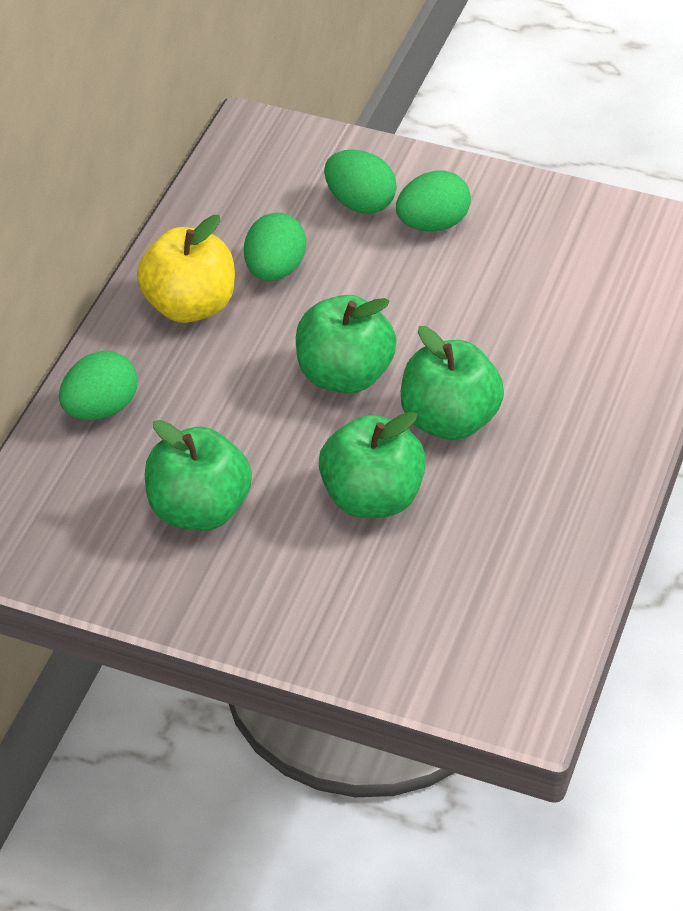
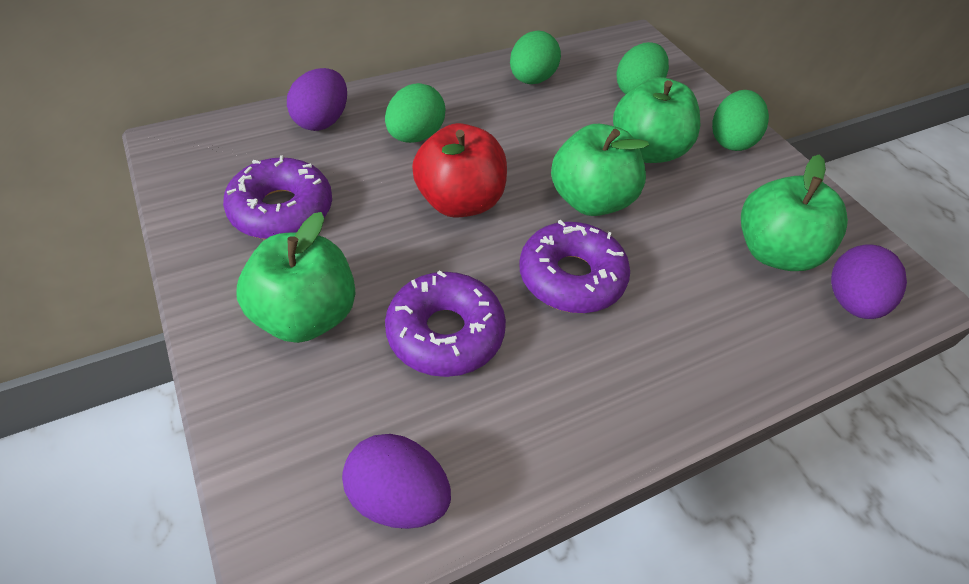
purple donut: 0 -> 3
purple egg: 0 -> 3
red apple: 0 -> 1
yellow apple: 1 -> 0

